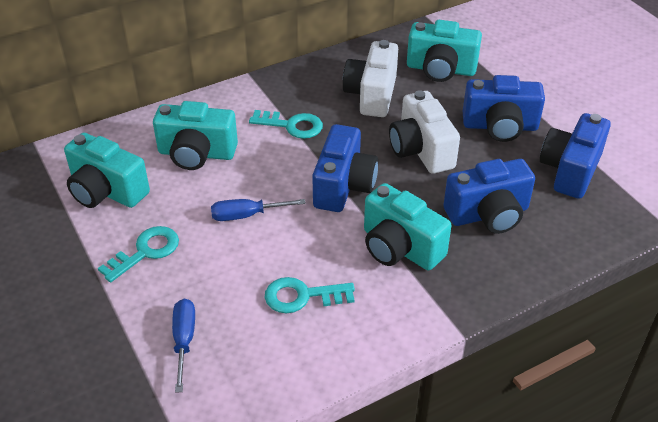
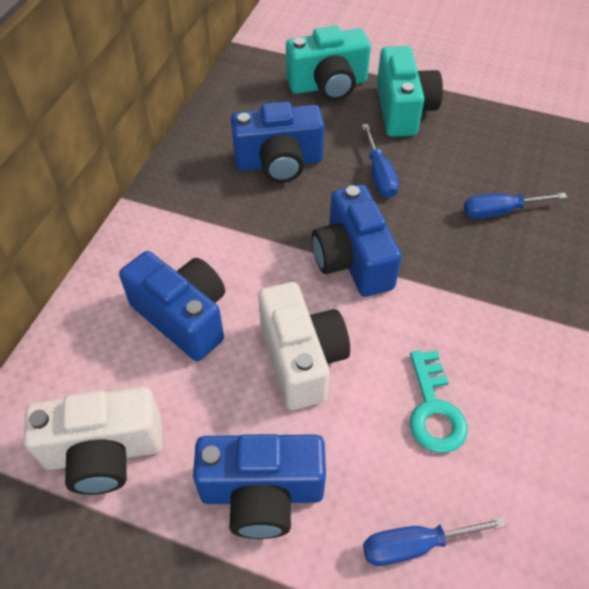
blue screwdriver: 2 -> 3
turquoise camera: 4 -> 2
turquoise key: 3 -> 1

